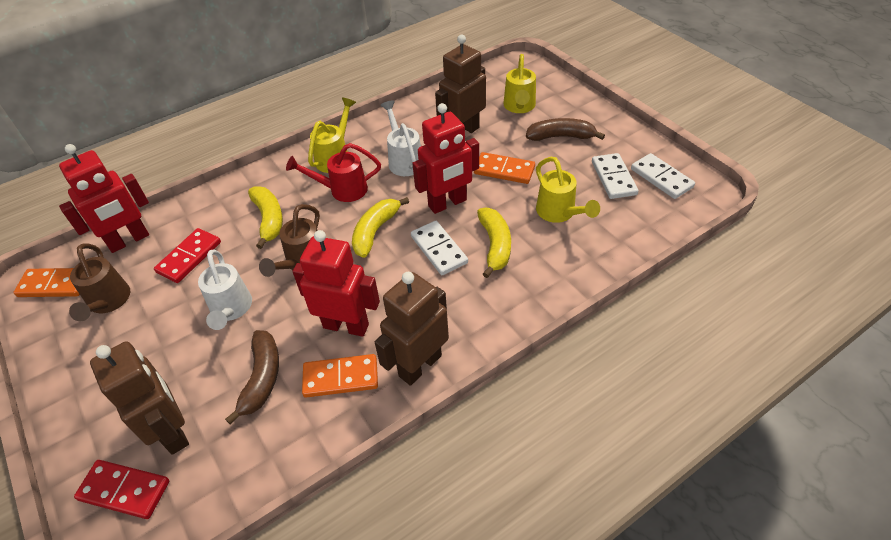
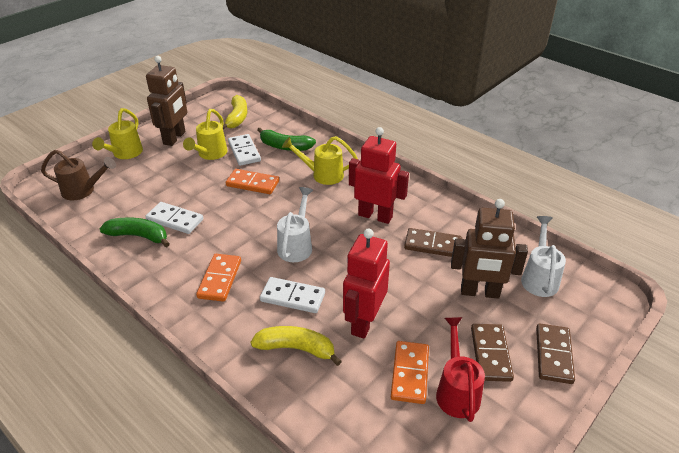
brown banana: 2 -> 0
brown domino: 0 -> 3
brown robot: 3 -> 2
brown watering can: 2 -> 1
green banana: 0 -> 2
red domino: 2 -> 0
red robot: 3 -> 2
yellow banana: 3 -> 2

